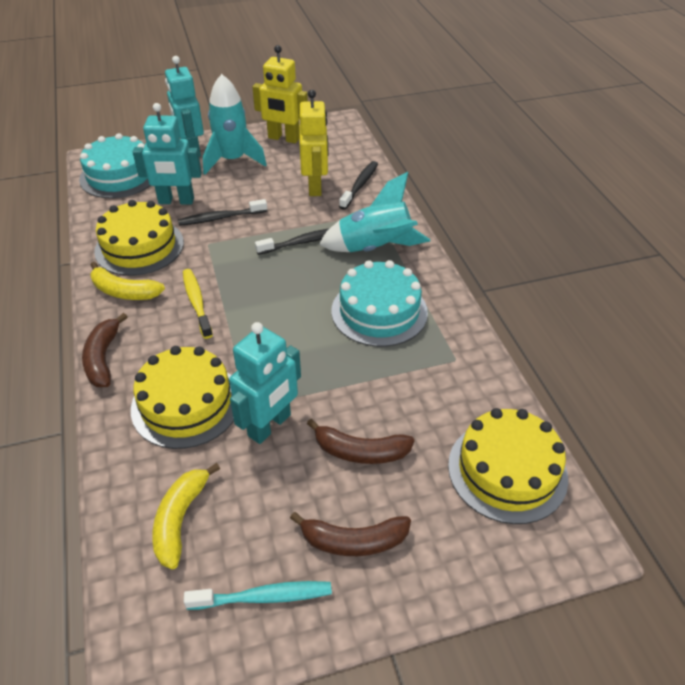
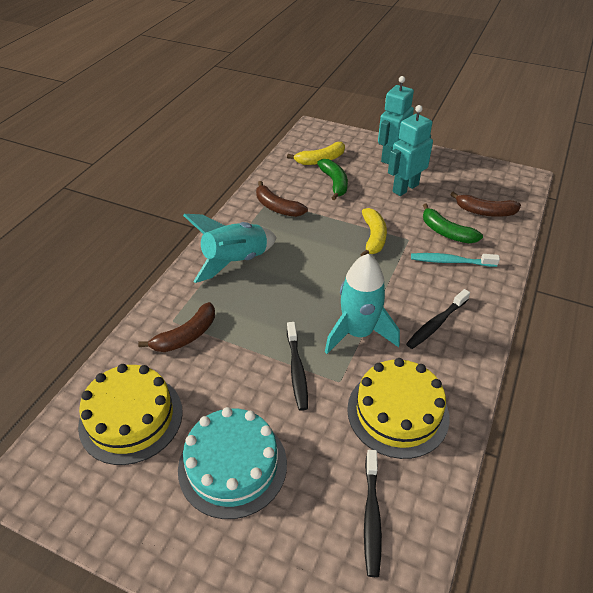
green banana: 0 -> 2
turquoise cake: 2 -> 1
turquoise robot: 3 -> 2
yellow cake: 3 -> 2
yellow robot: 2 -> 0
yellow toothbrush: 1 -> 0

